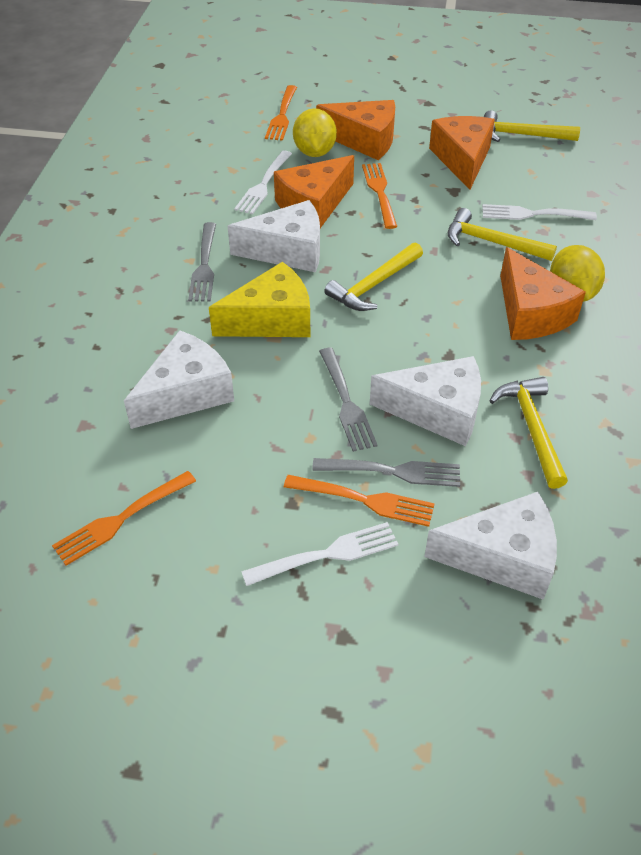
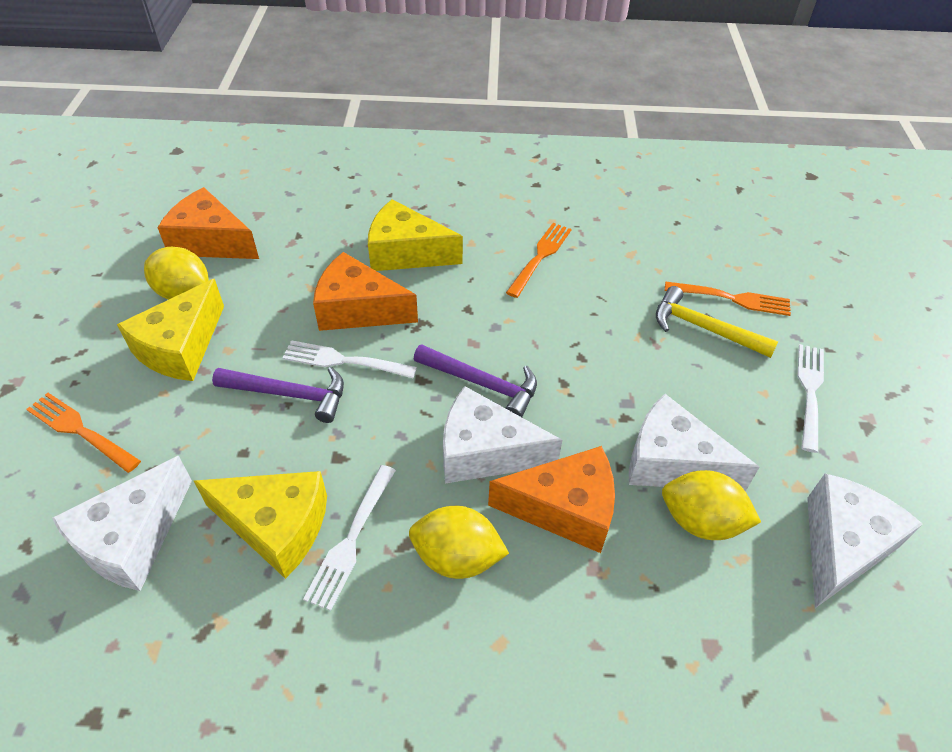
grey fork: 3 -> 0
orange cheese: 4 -> 3
orange fork: 4 -> 3
purple hammer: 0 -> 2
yellow cheese: 1 -> 3
yellow hammer: 4 -> 1
yellow lemon: 2 -> 3

